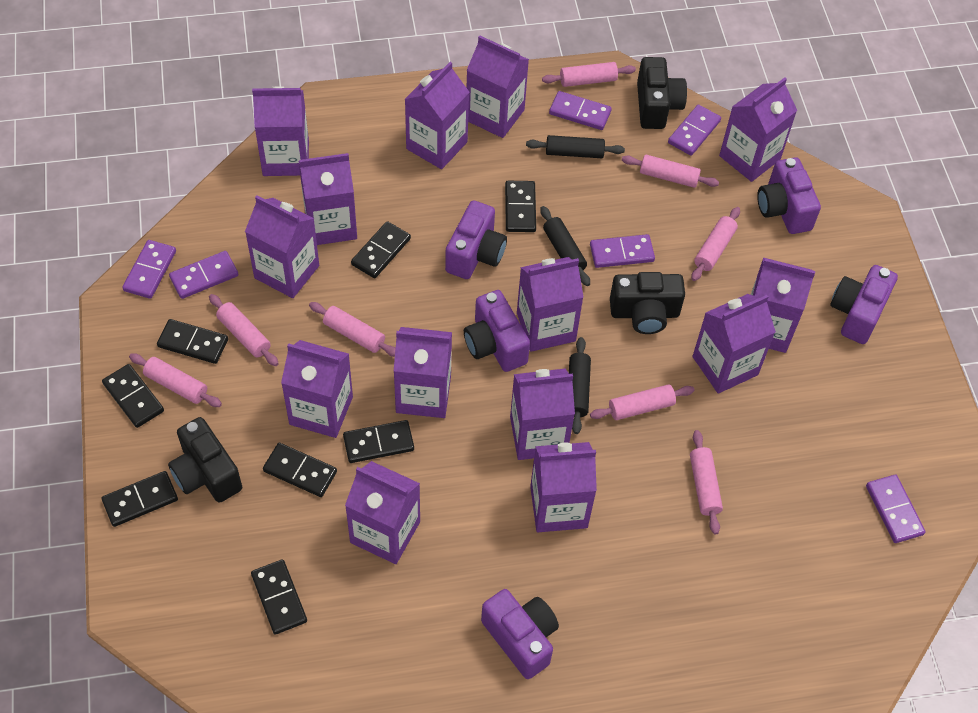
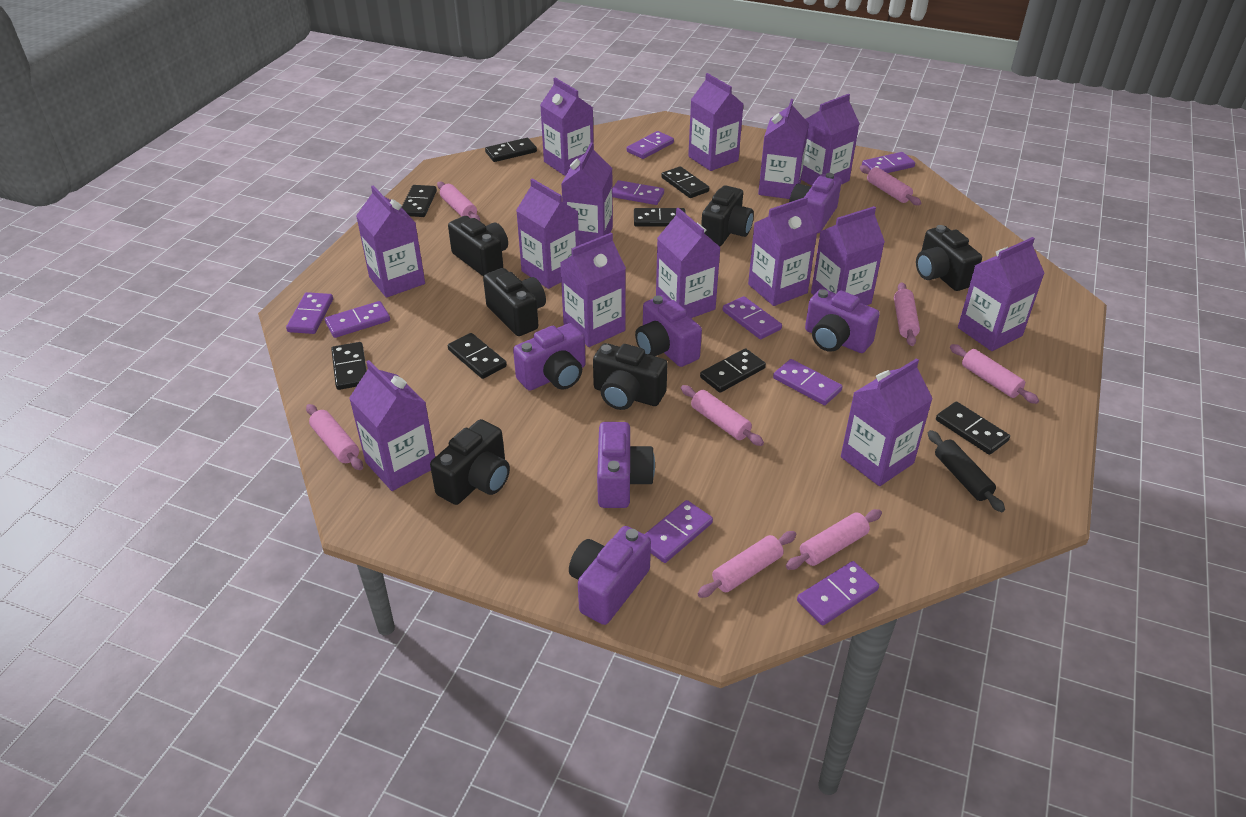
black camera: 3 -> 6
black rolling pin: 3 -> 1
purple camera: 5 -> 6
purple domino: 6 -> 9

